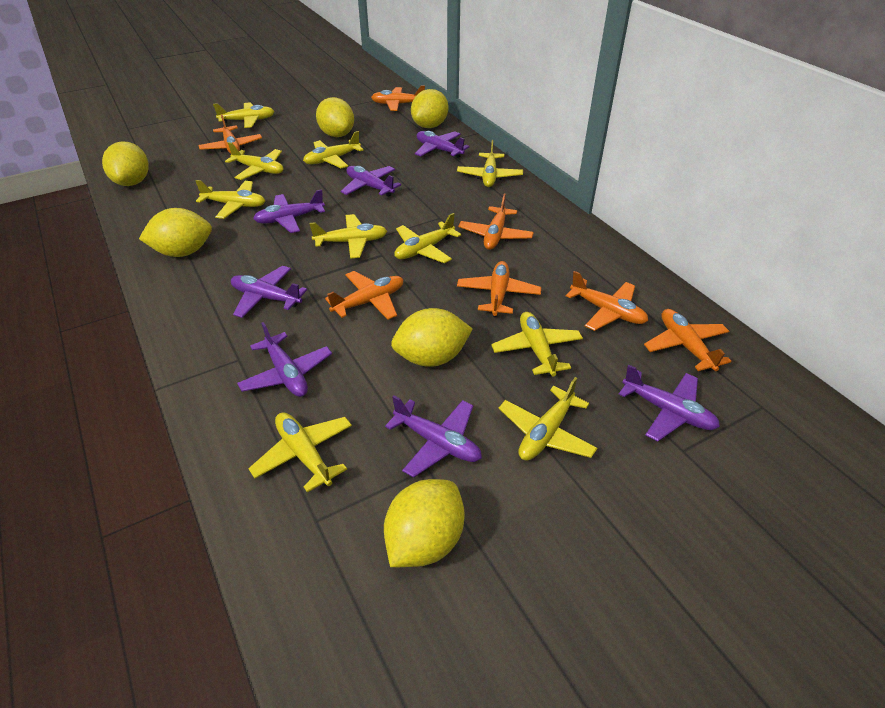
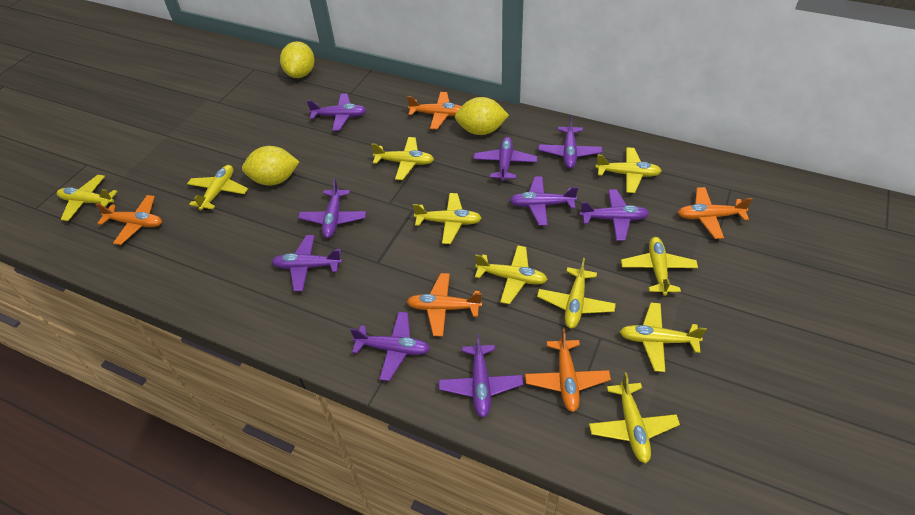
orange plane: 7 -> 5
purple plane: 7 -> 9
yellow lemon: 6 -> 3

